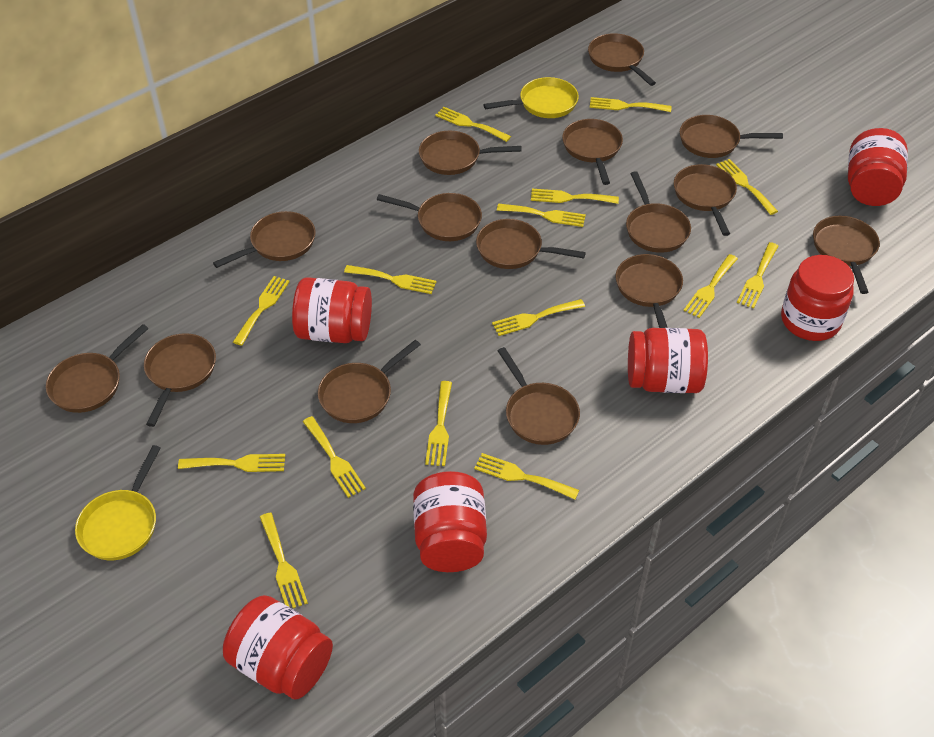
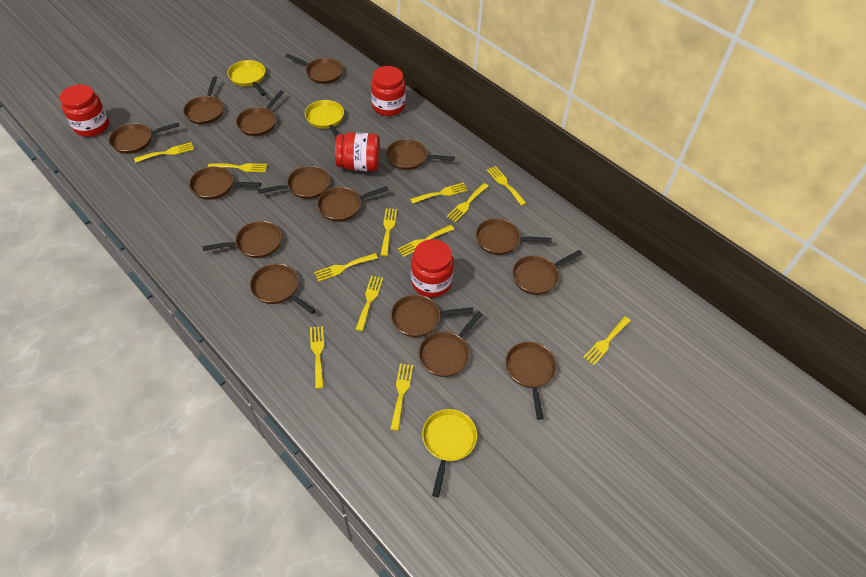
red jar: 6 -> 4
yellow fork: 15 -> 12
yellow pan: 2 -> 3

